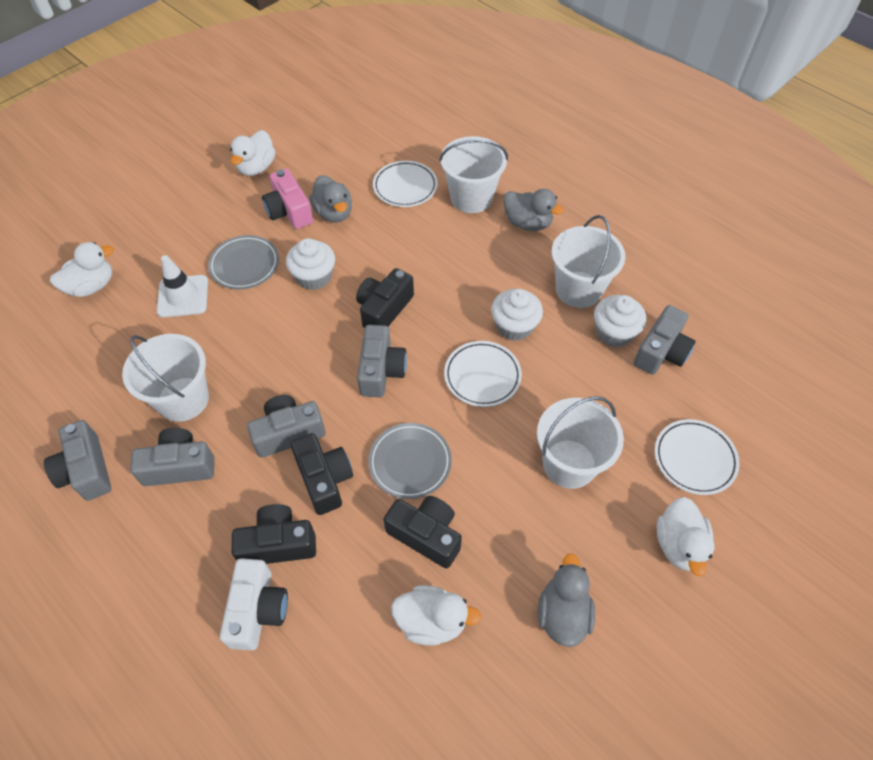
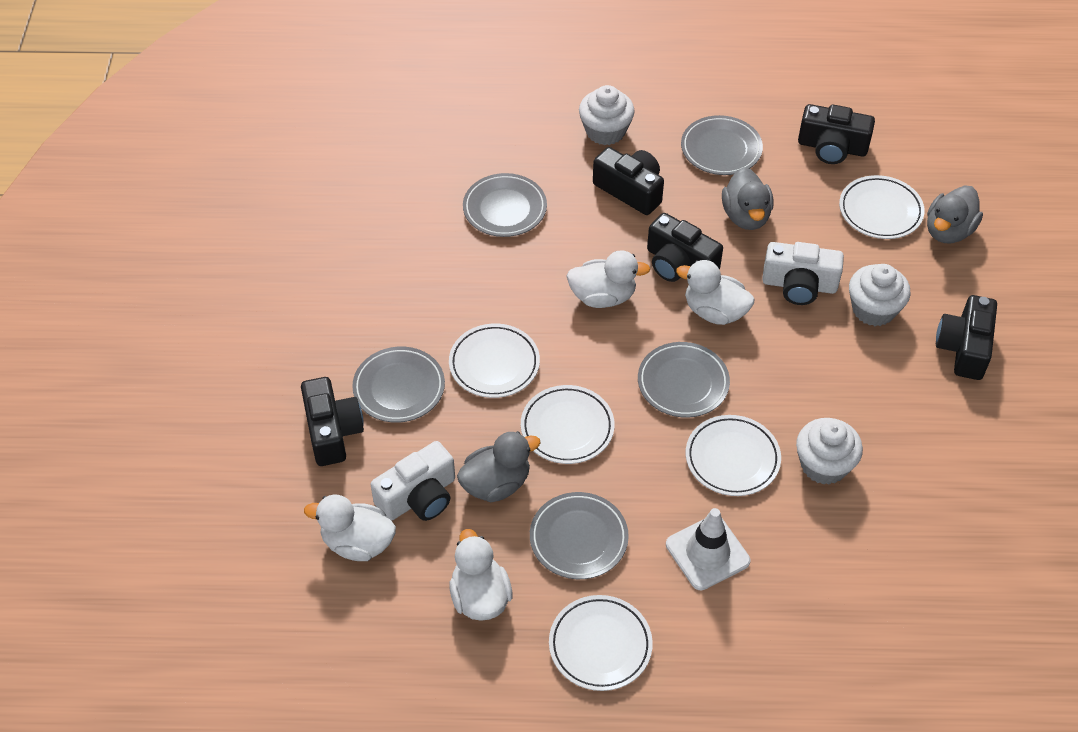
black camera: 4 -> 5
grey camera: 5 -> 0
grey plate: 2 -> 5
pink camera: 1 -> 0
white bucket: 4 -> 0
white camera: 1 -> 2
white plate: 3 -> 5

